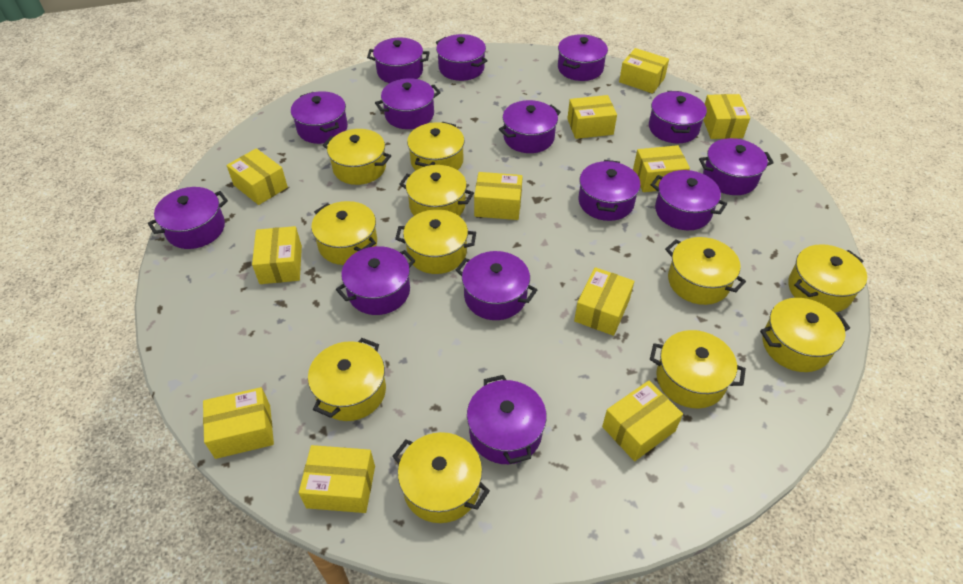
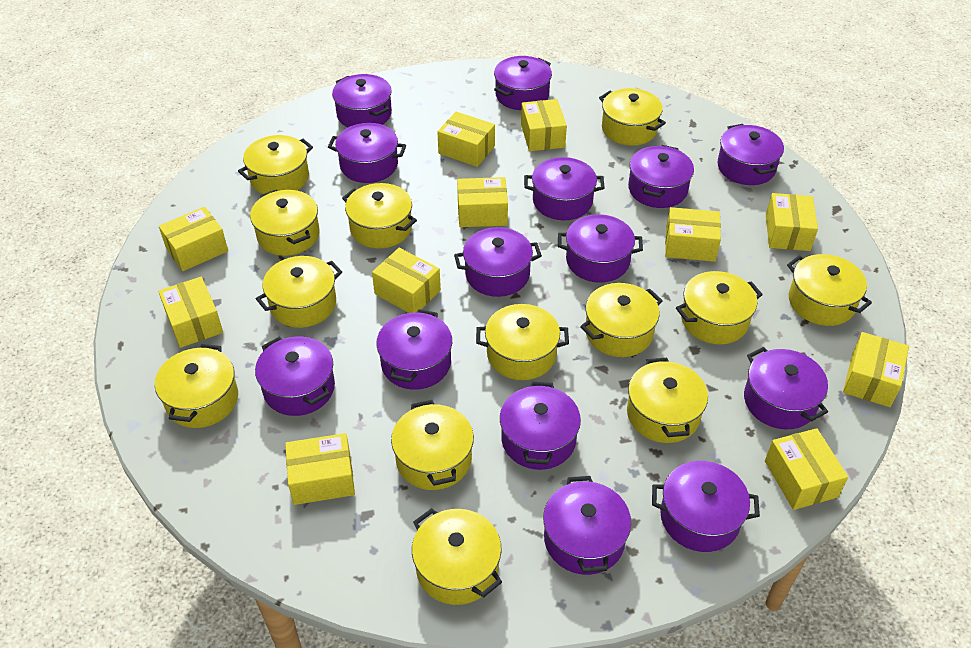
yellow pot: 11 -> 13

